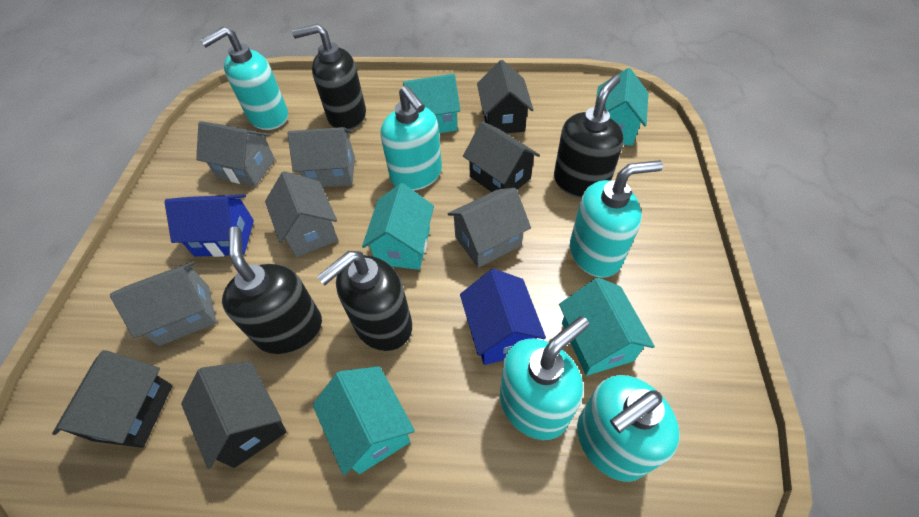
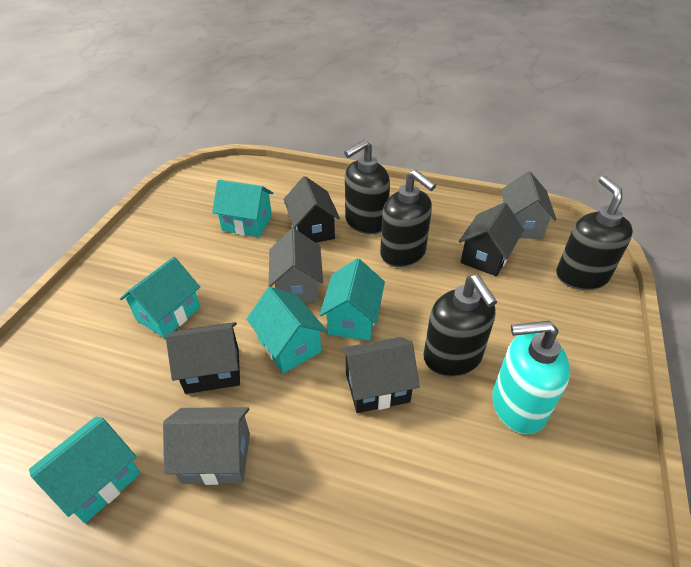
blue house: 2 -> 0
grey house: 5 -> 3
turquoise soap dispenser: 5 -> 1

